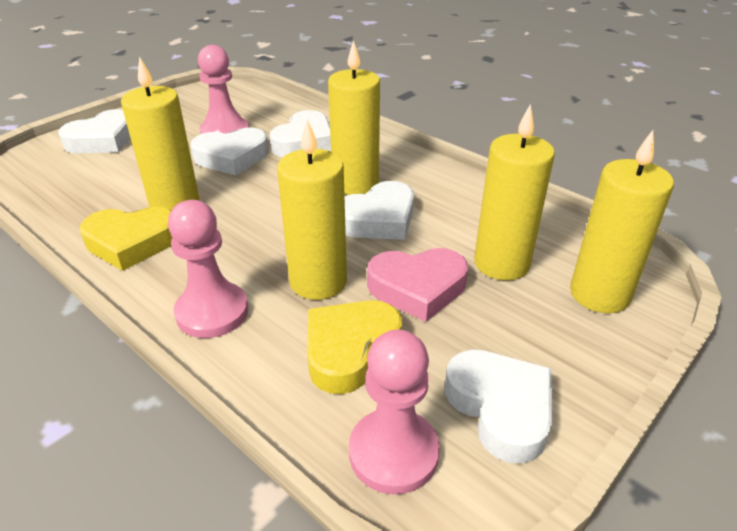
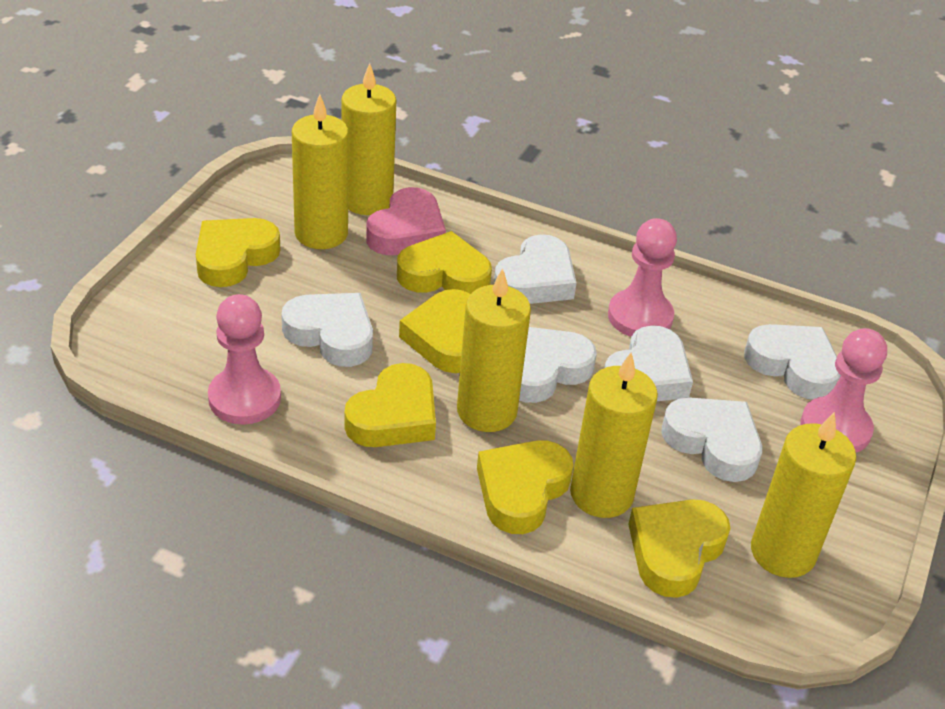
white heart: 5 -> 6
yellow heart: 2 -> 6

